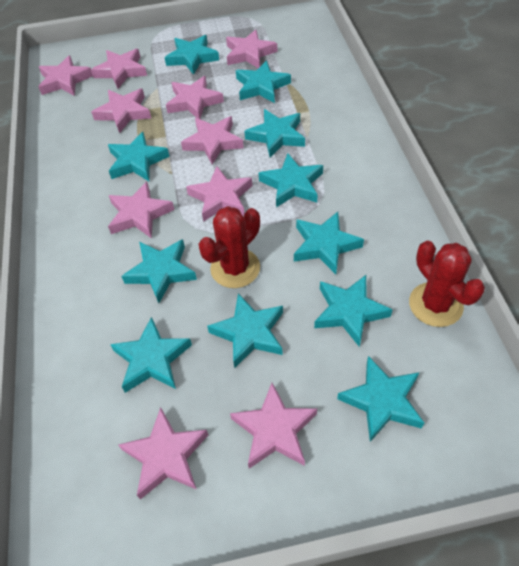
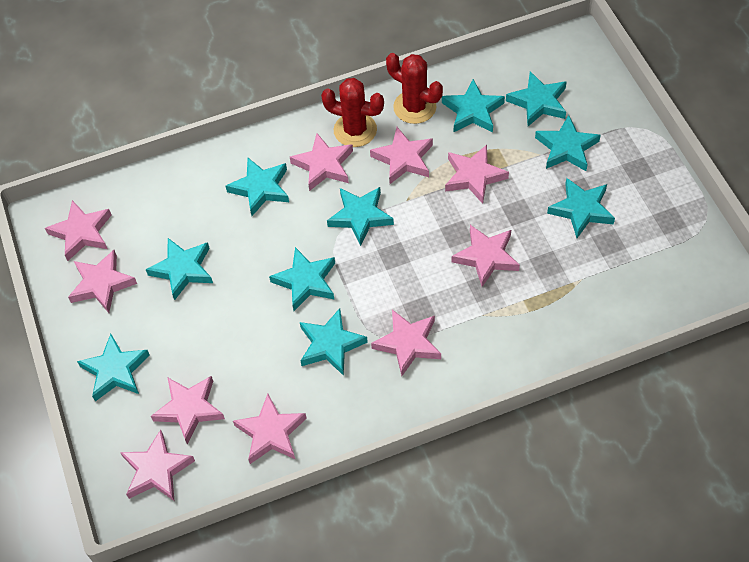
turquoise star: 11 -> 10

